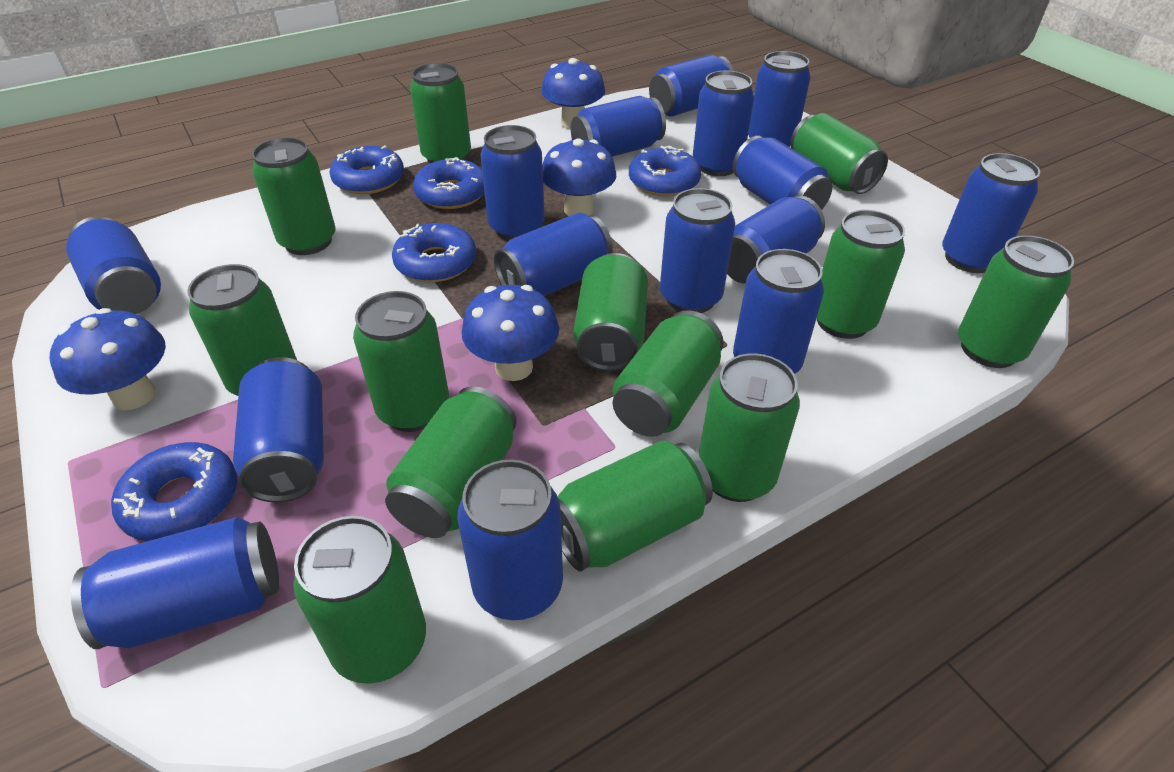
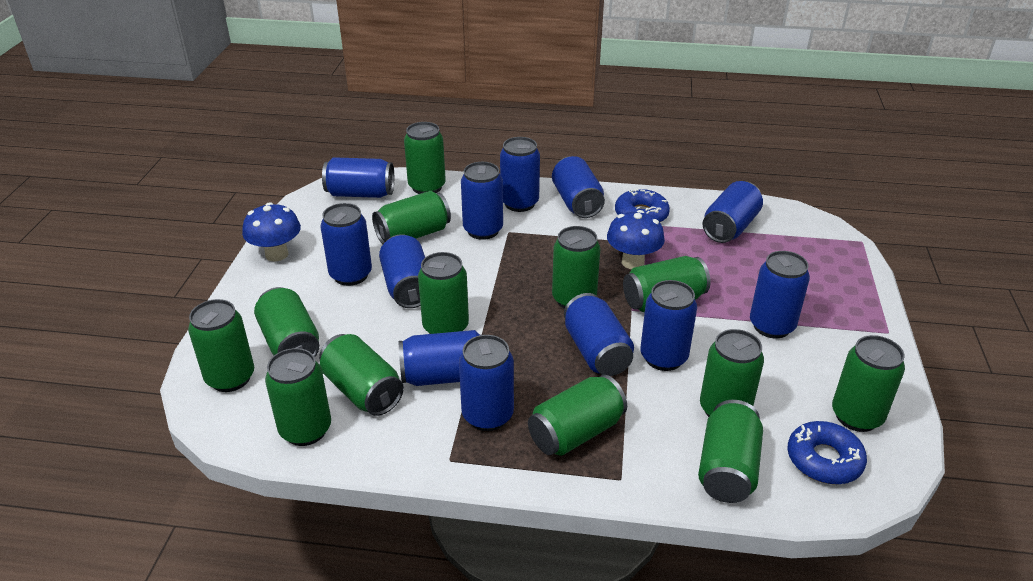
blue can: 15 -> 12
blue donut: 5 -> 2
blue mushroom: 4 -> 2

